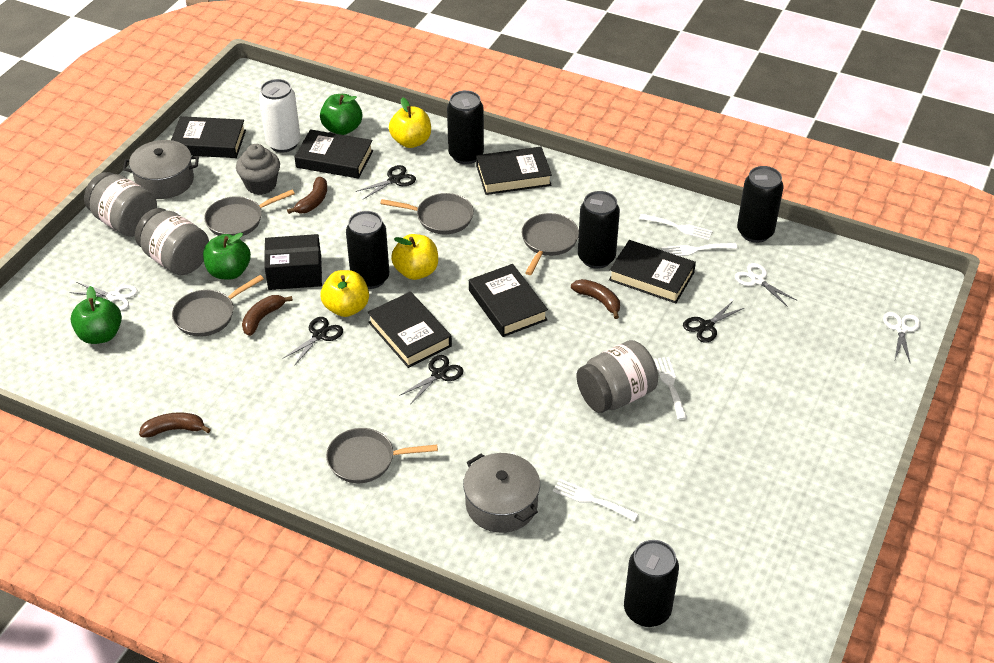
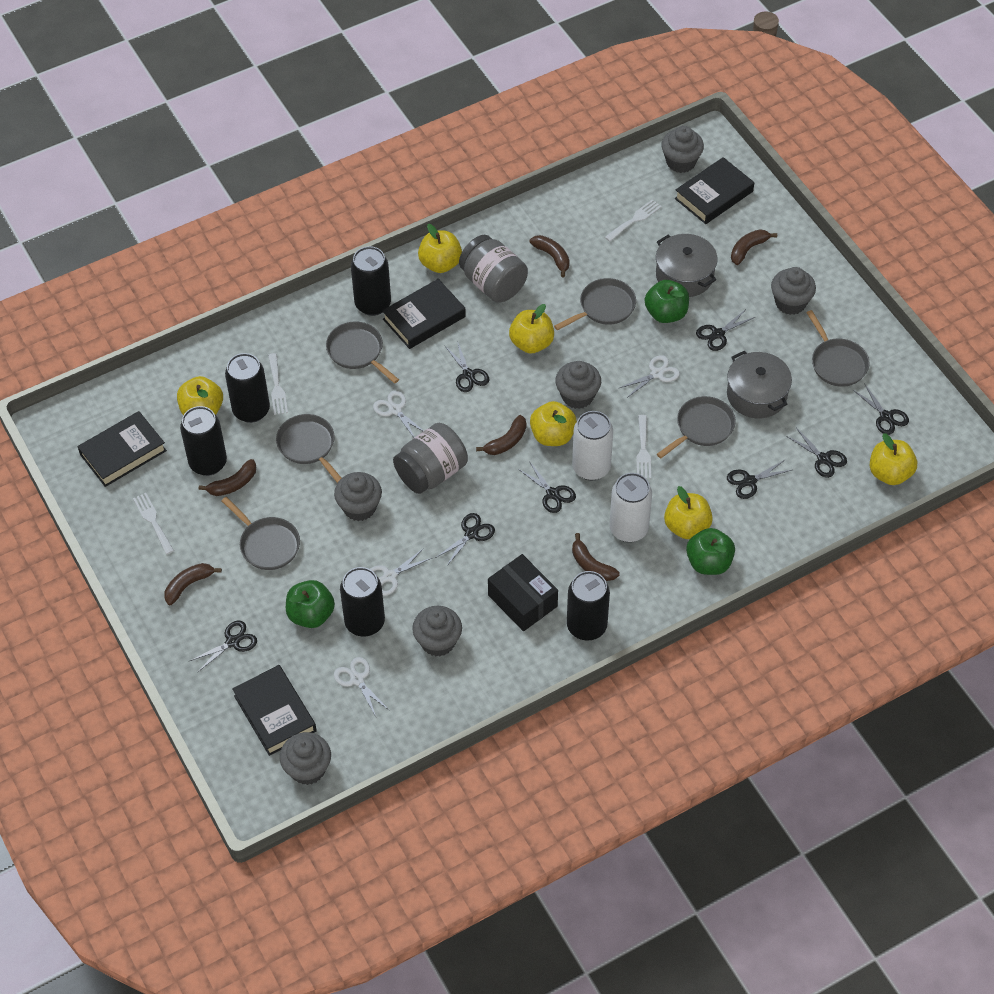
black book: 6 -> 4
black scissors: 4 -> 8
brown banana: 4 -> 6
grey cupcake: 1 -> 6
grey jar: 3 -> 2
grey pan: 5 -> 6
white can: 1 -> 2
white scissors: 3 -> 4
yellow apple: 3 -> 6

